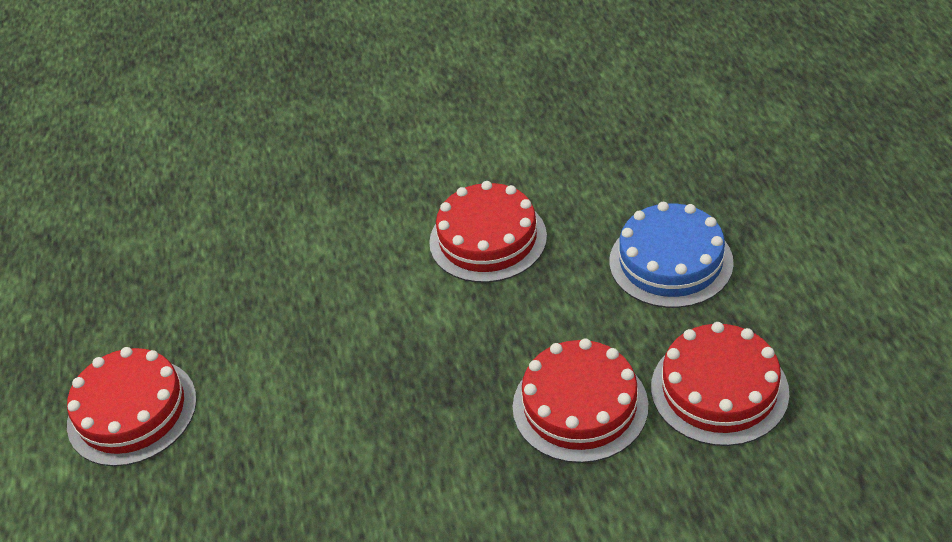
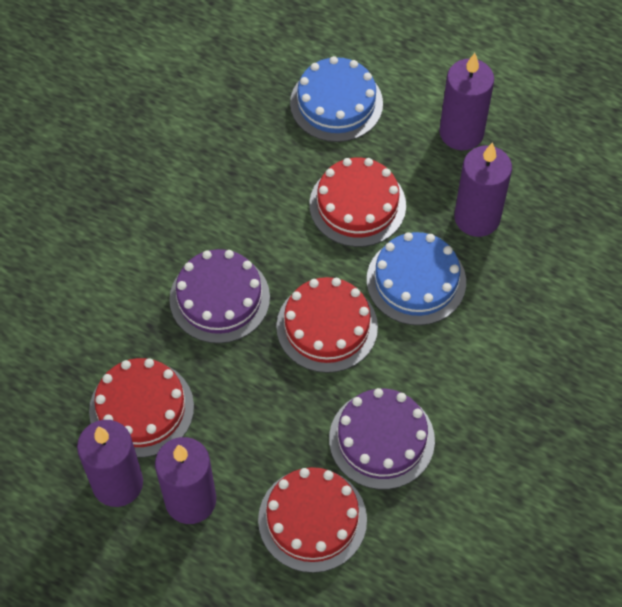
blue cake: 1 -> 2
purple cake: 0 -> 2
purple candle: 0 -> 4

